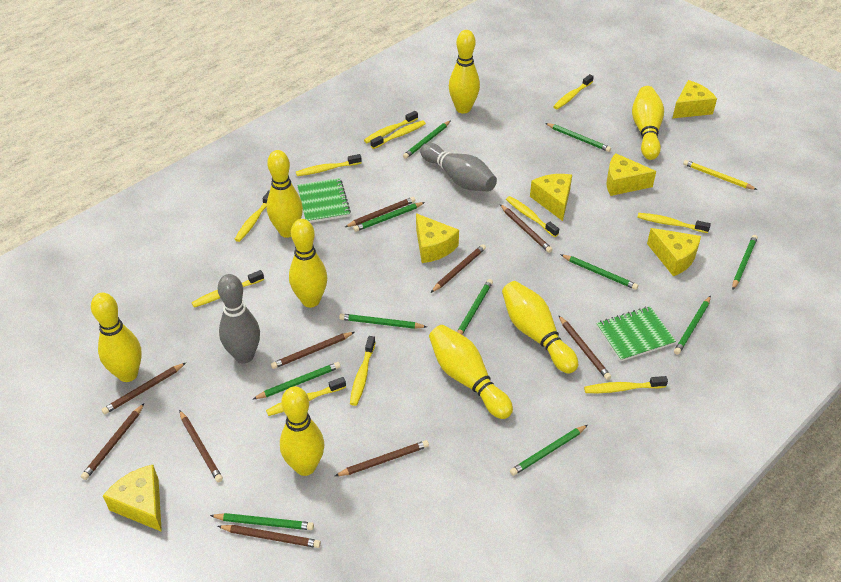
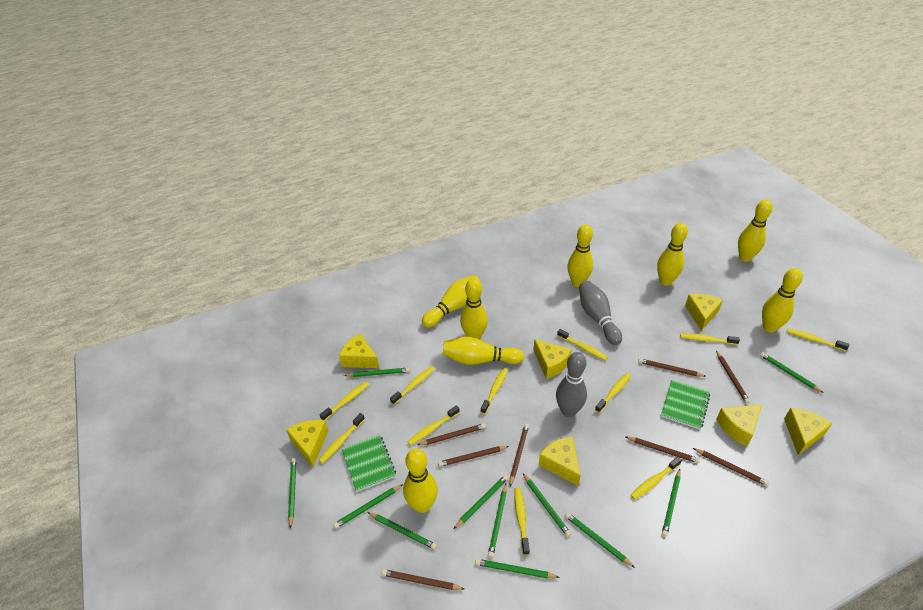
brown pencil: 10 -> 8
yellow cheese: 6 -> 7
yellow pencil: 1 -> 0

